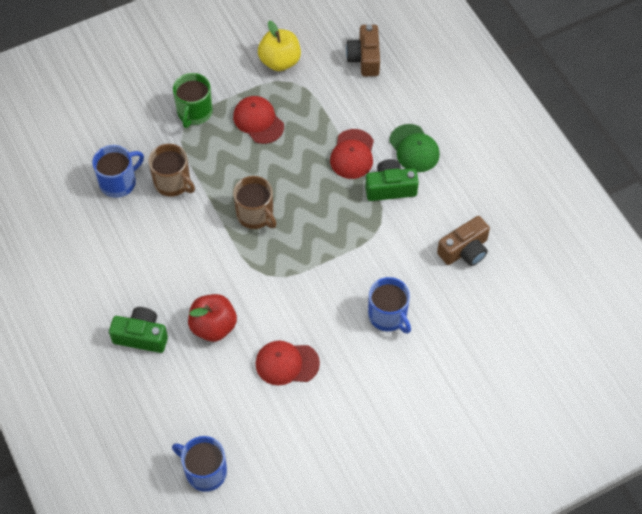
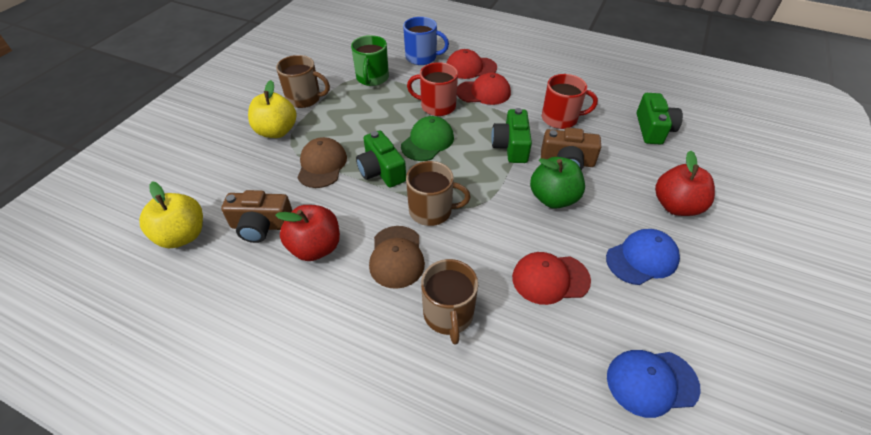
blue cap: 0 -> 2
blue mug: 3 -> 1
brown cap: 0 -> 2
brown mug: 2 -> 3
green apple: 0 -> 1
green camera: 2 -> 3
red apple: 1 -> 2
red mug: 0 -> 2
yellow apple: 1 -> 2

